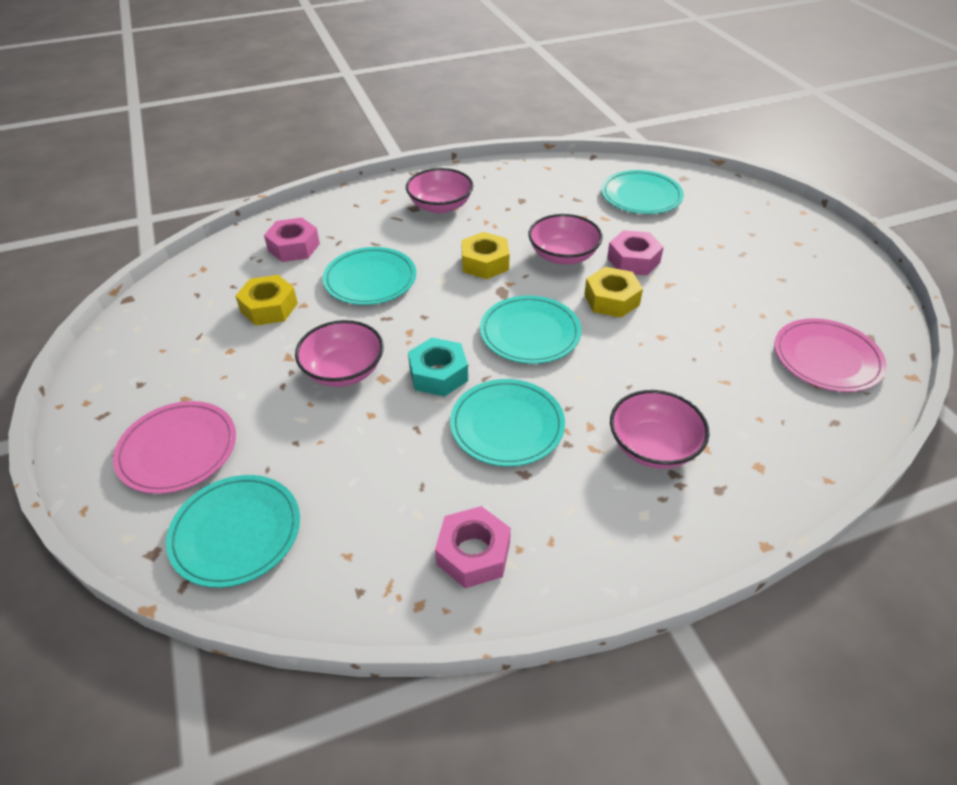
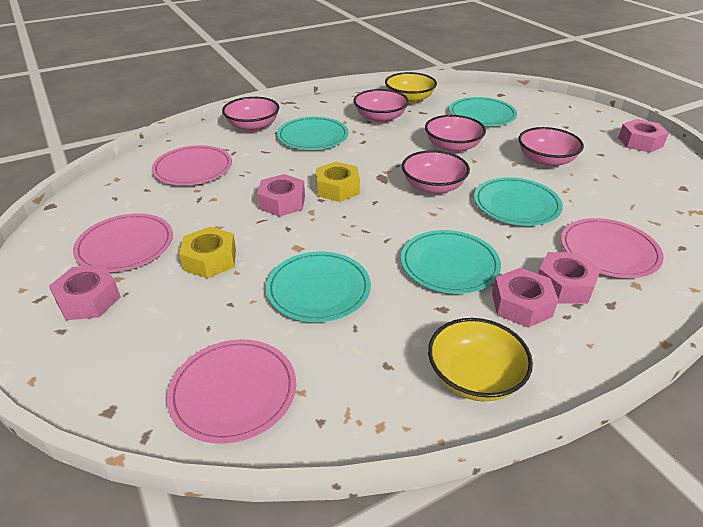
pink bowl: 4 -> 5
pink nut: 3 -> 5
pink plate: 2 -> 4
turquoise nut: 1 -> 0
yellow bowl: 0 -> 2
yellow nut: 3 -> 2

